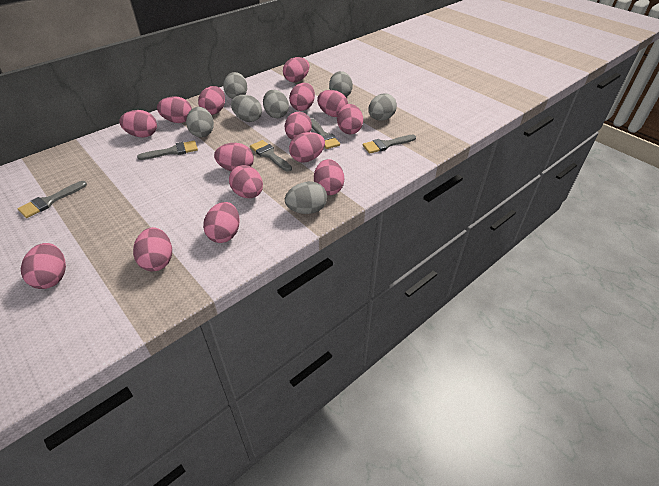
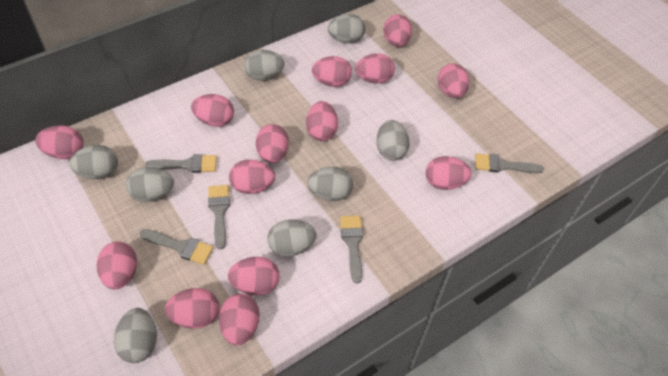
grey egg: 7 -> 8
pink egg: 15 -> 14

